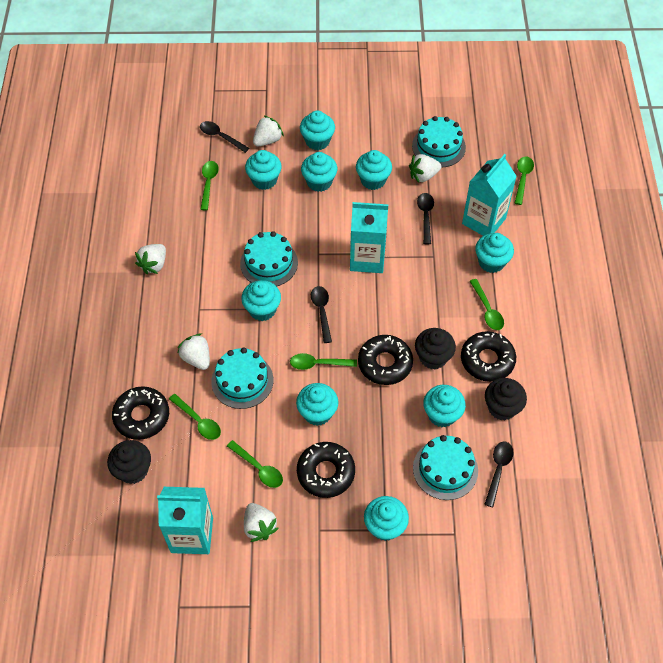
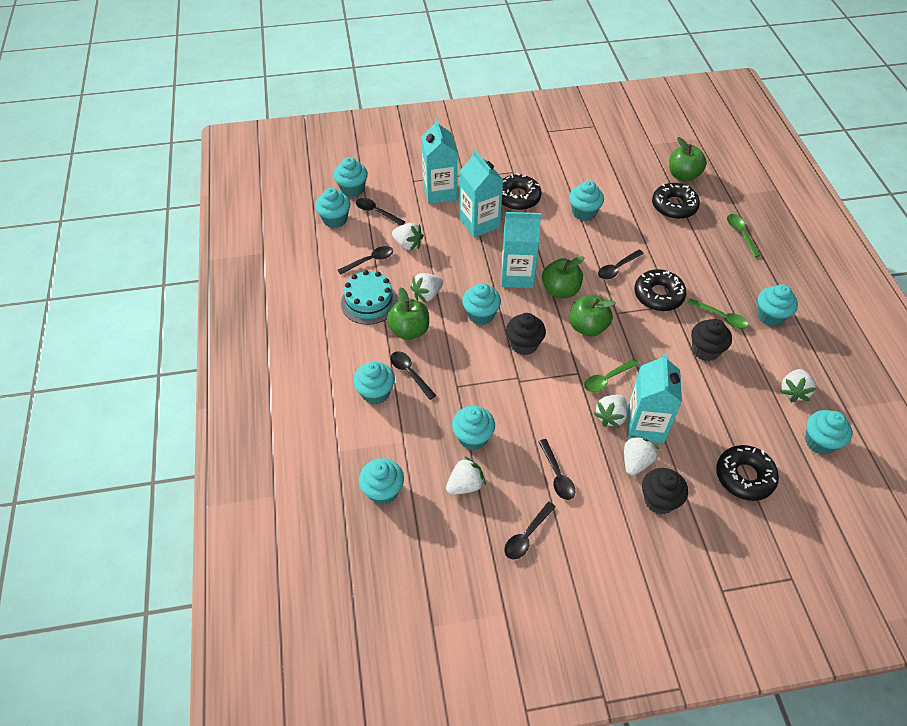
black spoon: 4 -> 6
green apple: 0 -> 4
green spoon: 6 -> 3
turquoise cake: 4 -> 1
turquoise carton: 3 -> 4
white strawberry: 5 -> 6

